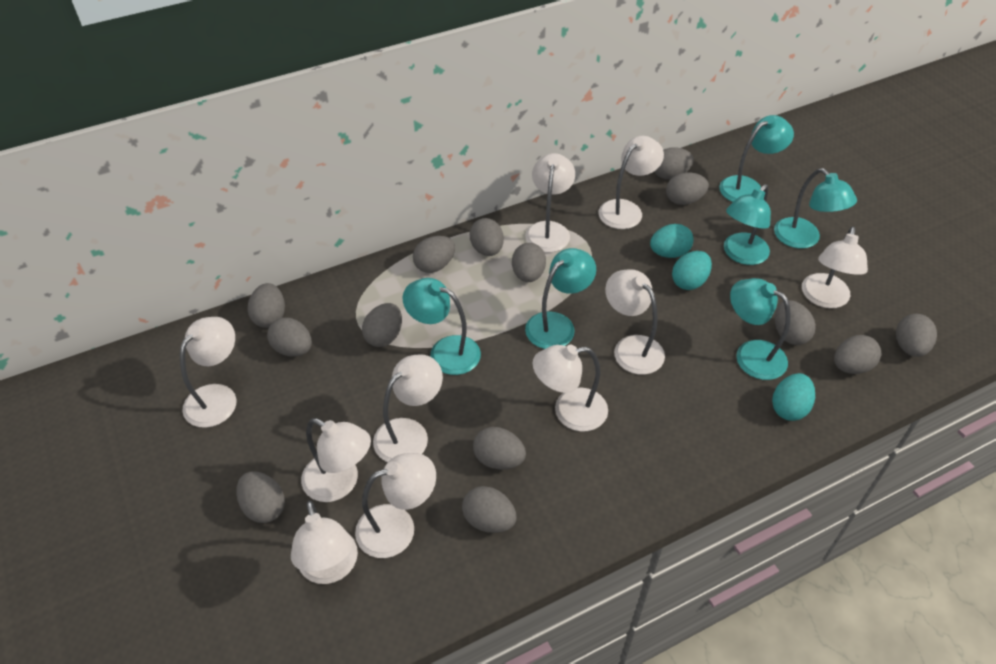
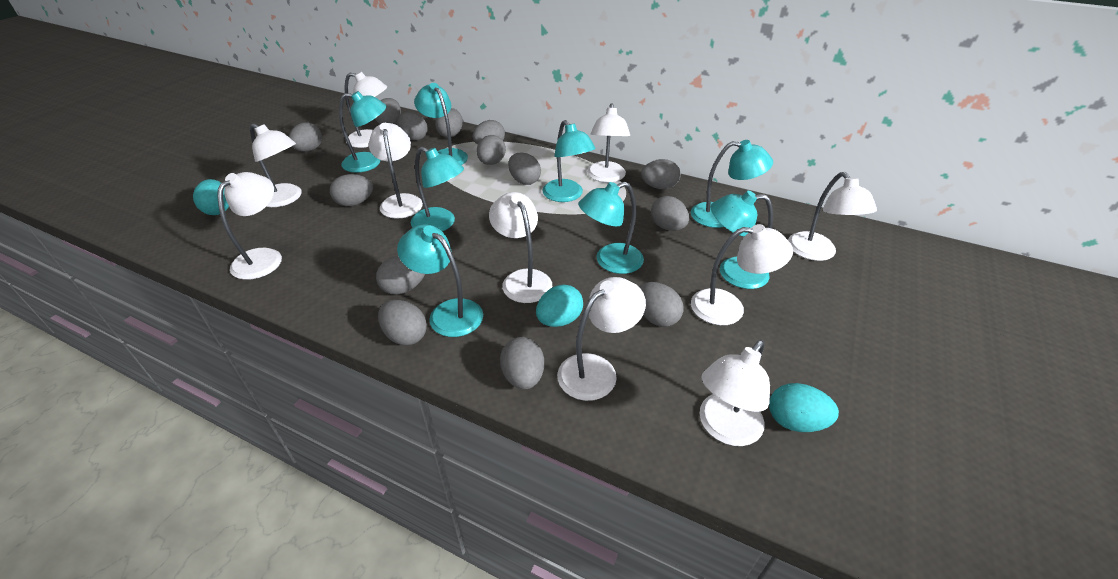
turquoise lamp: 6 -> 8

